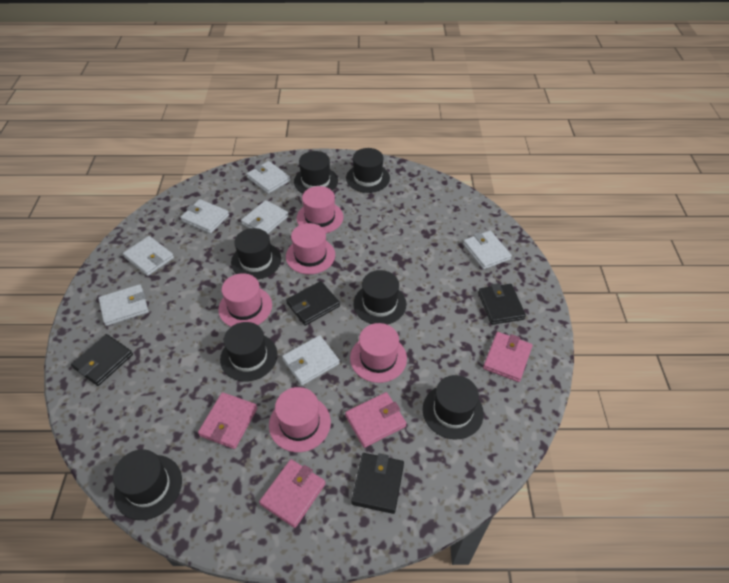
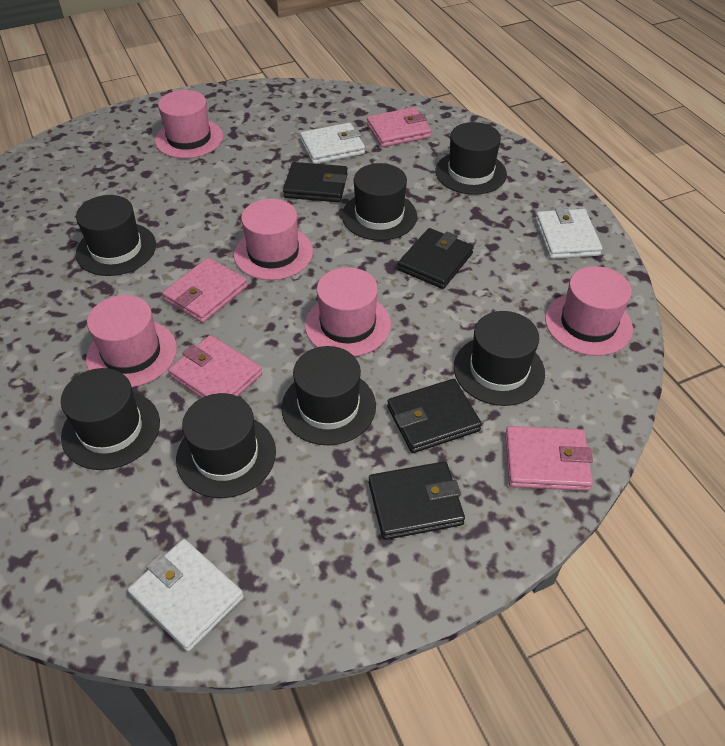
white wallet: 7 -> 3

